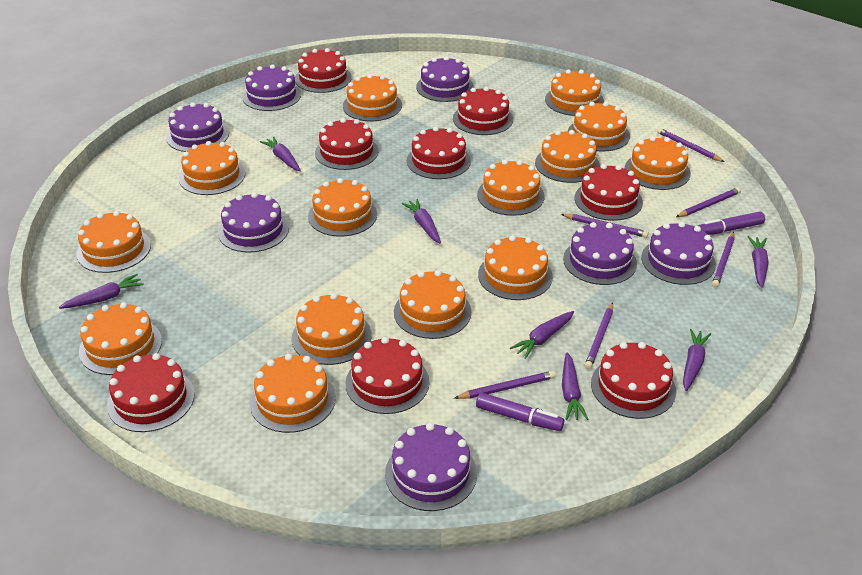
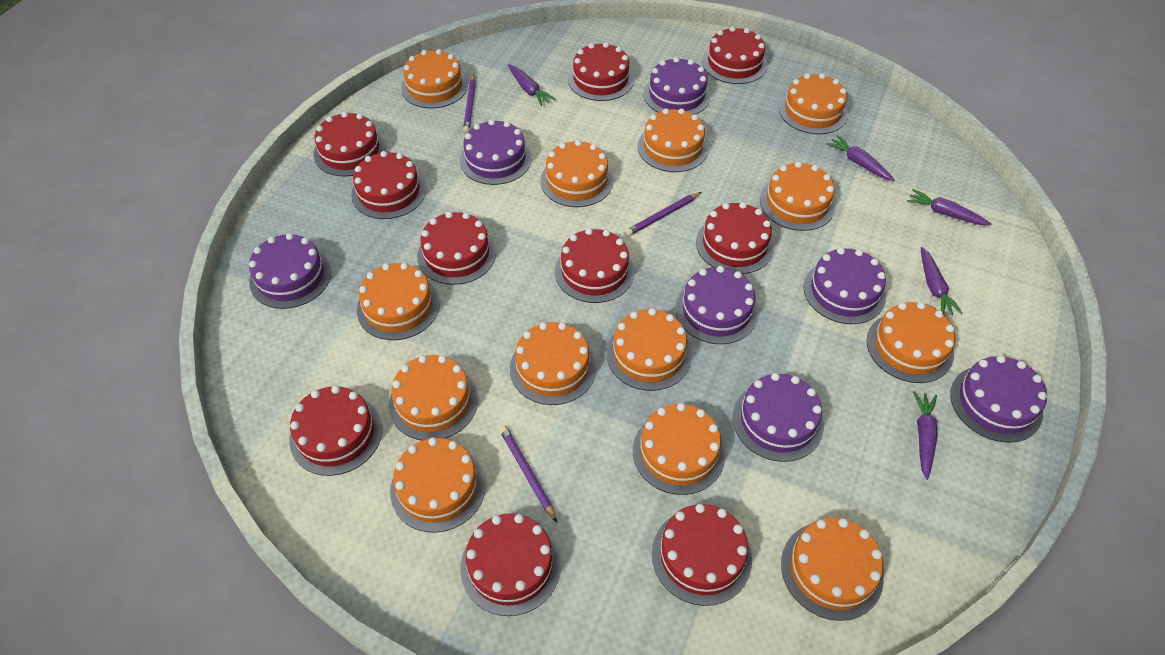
orange cake: 14 -> 13
purple carrot: 7 -> 5
purple marker: 2 -> 0
purple pencil: 6 -> 3
red cake: 8 -> 10

